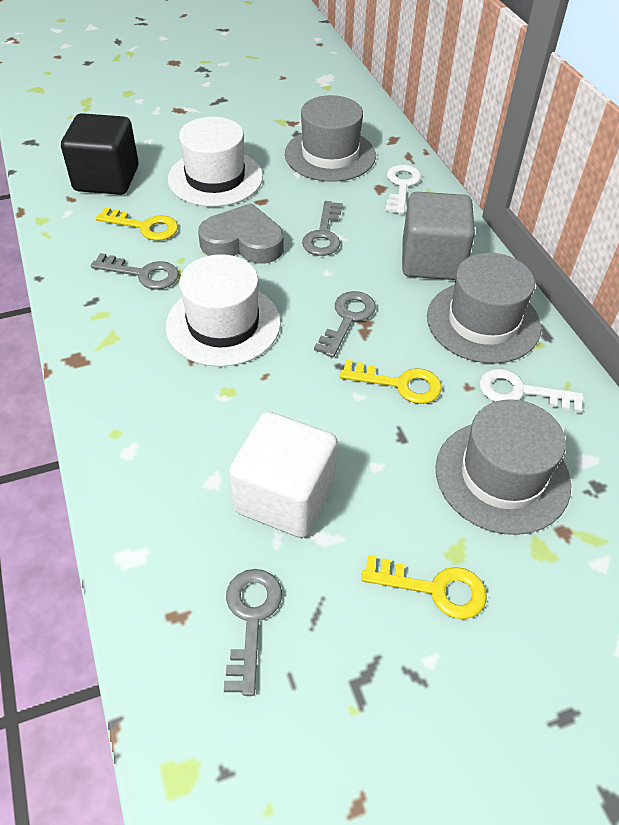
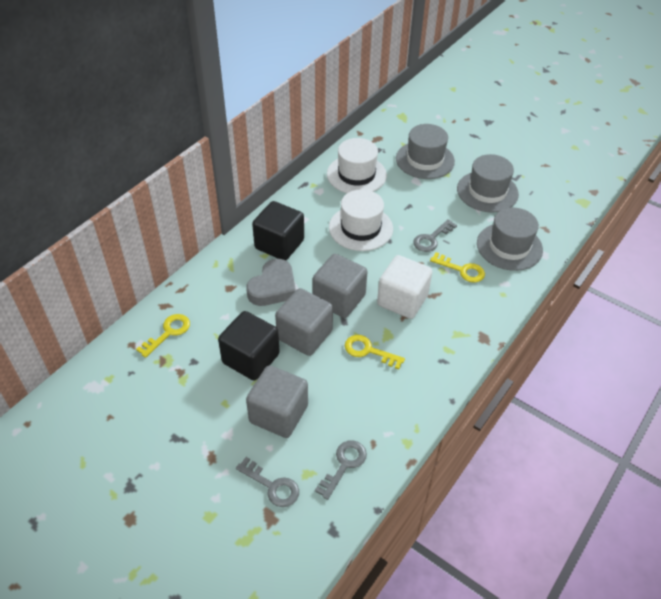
black cube: 1 -> 2
grey cube: 1 -> 3
grey key: 4 -> 3
white key: 2 -> 0

